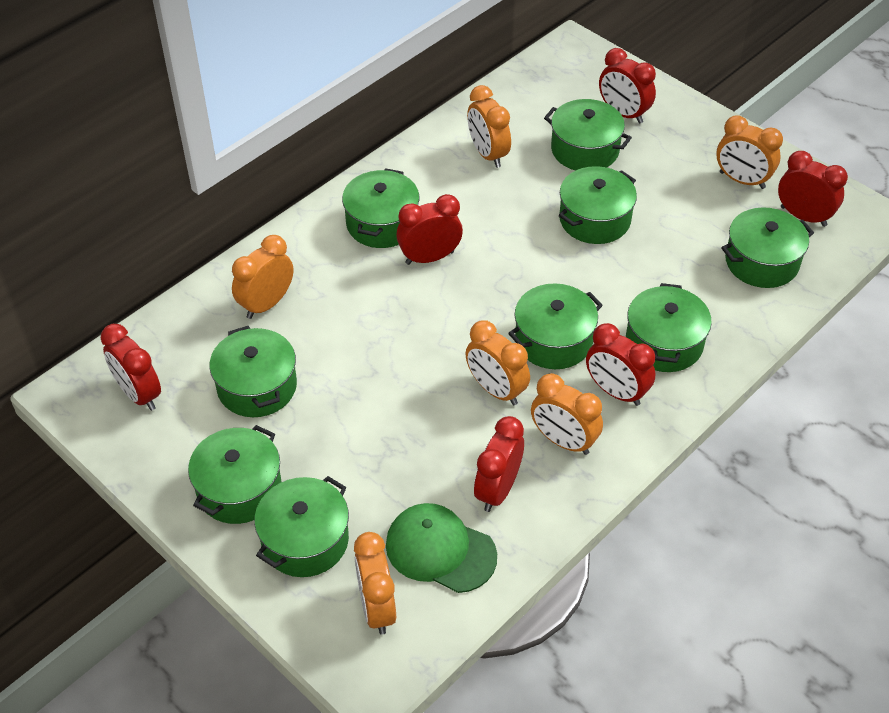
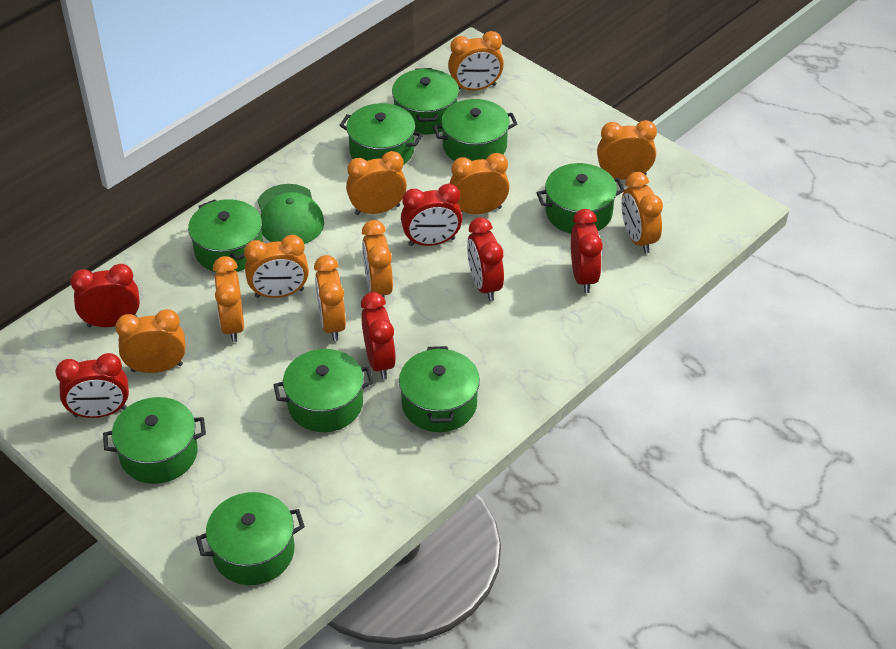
orange clock: 6 -> 10

